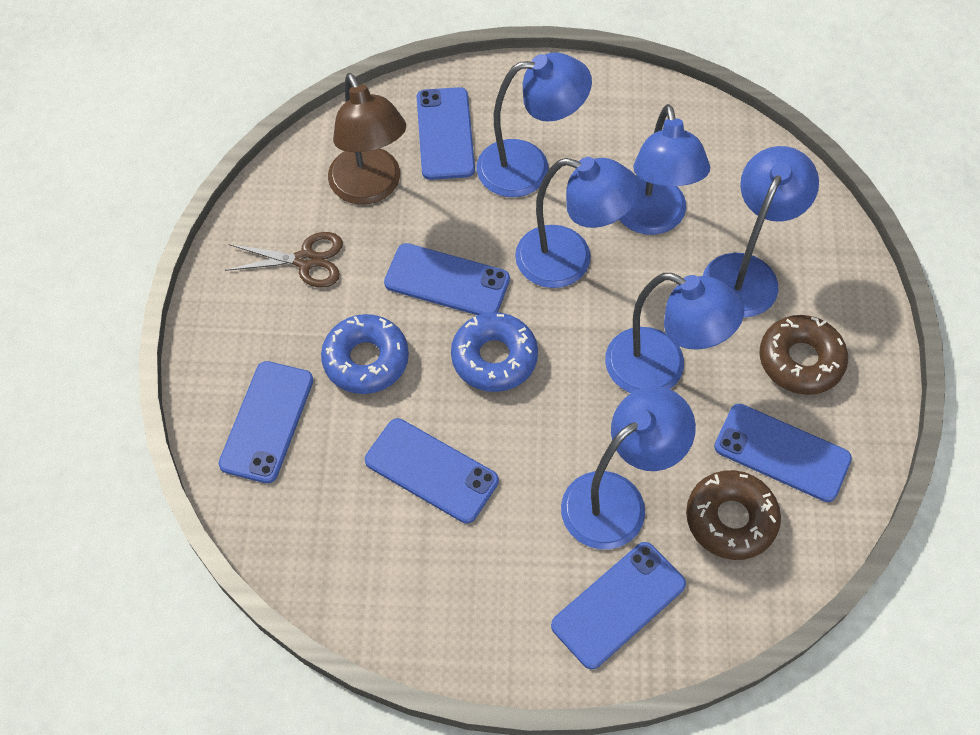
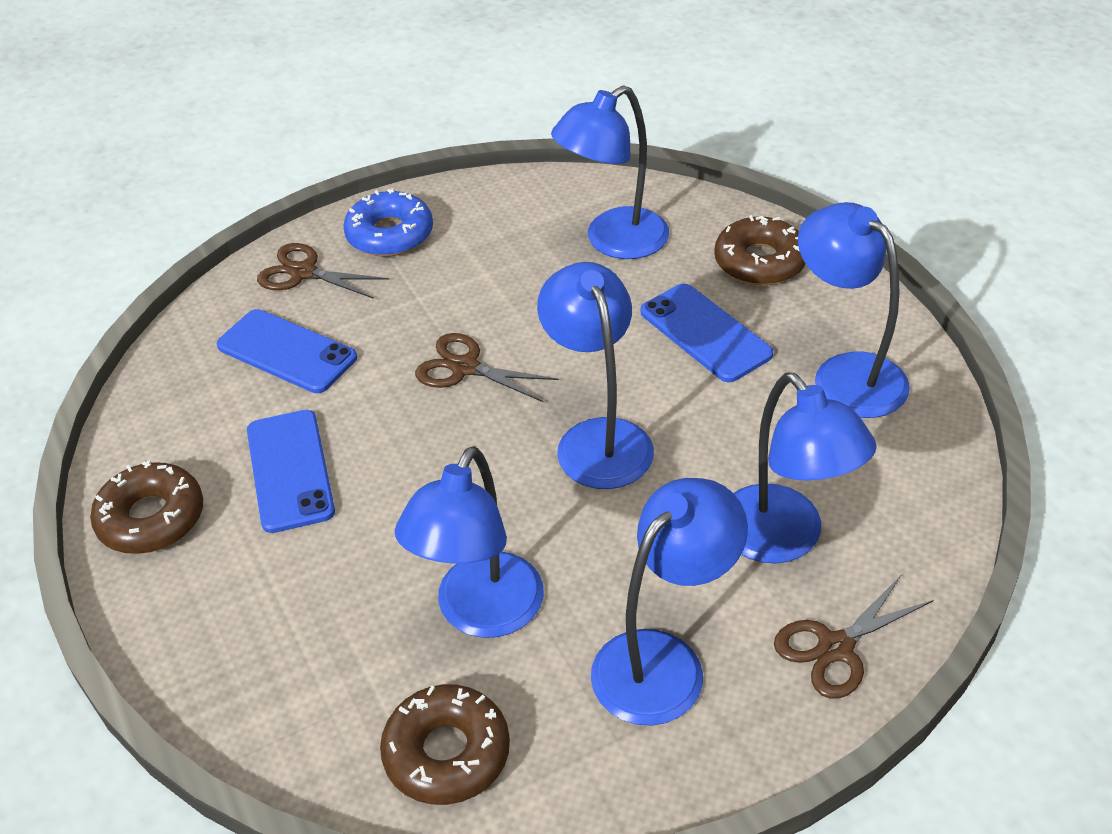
blue donut: 2 -> 1
blue phone: 6 -> 3
brown donut: 2 -> 3
brown lamp: 1 -> 0
brown scissors: 1 -> 3

